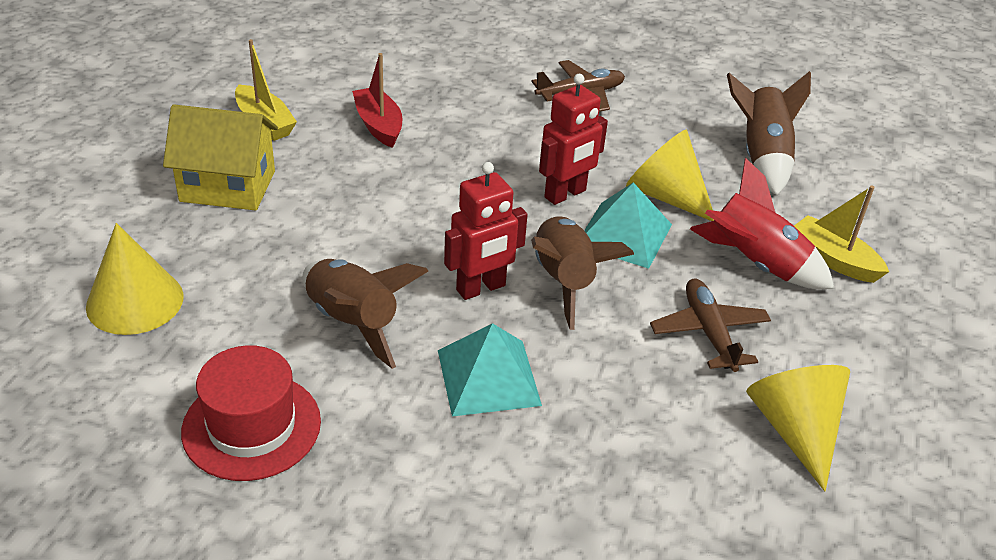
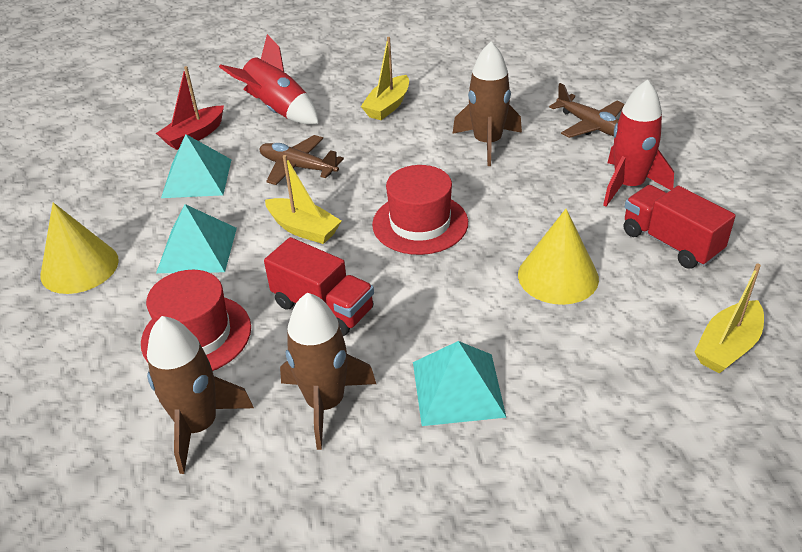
red hat: 1 -> 2
red robot: 2 -> 0
red rocket: 1 -> 2
red truck: 0 -> 2
turquoise pyramid: 2 -> 3
yellow boat: 2 -> 3
yellow cone: 3 -> 2
yellow house: 1 -> 0

